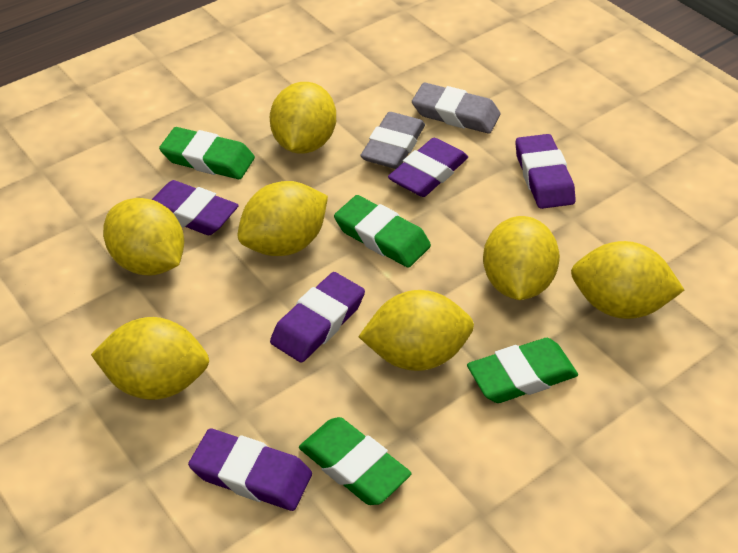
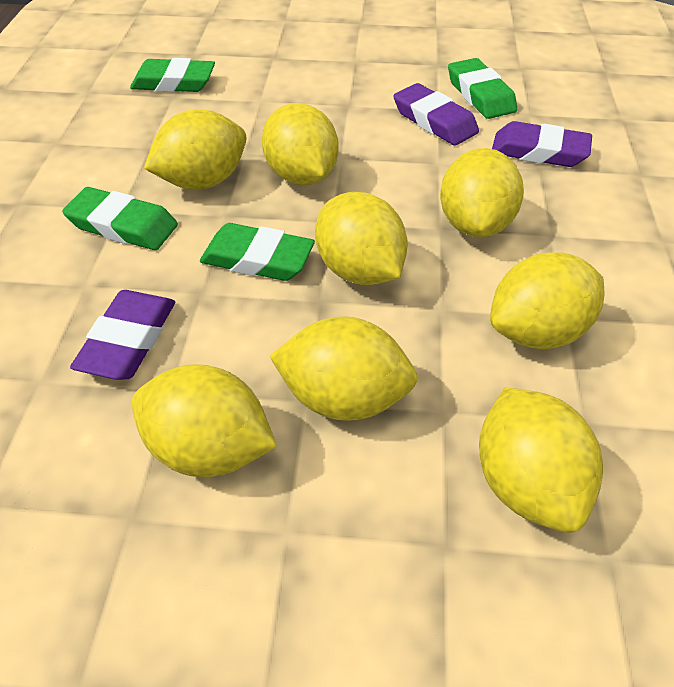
grey eraser: 2 -> 0
purple eraser: 5 -> 3
yellow lemon: 7 -> 8

